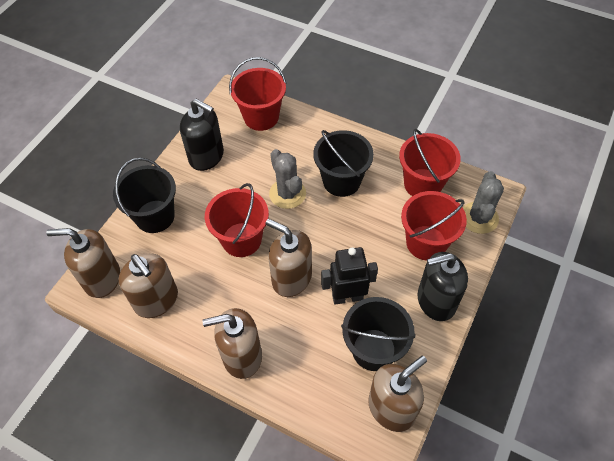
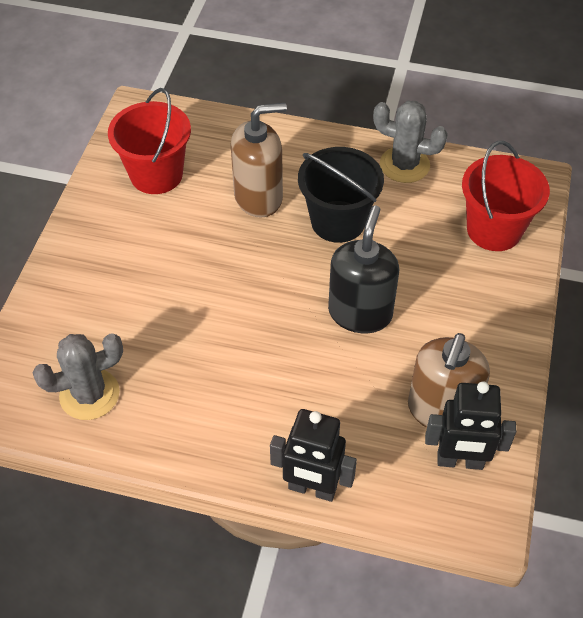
black bucket: 3 -> 1
black robot: 1 -> 2
black soap dispenser: 2 -> 1
brown soap dispenser: 5 -> 2
red bucket: 4 -> 2

